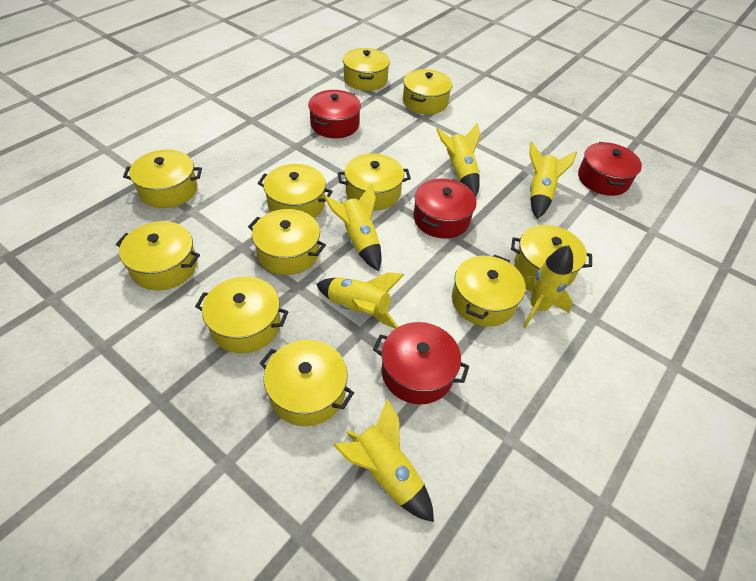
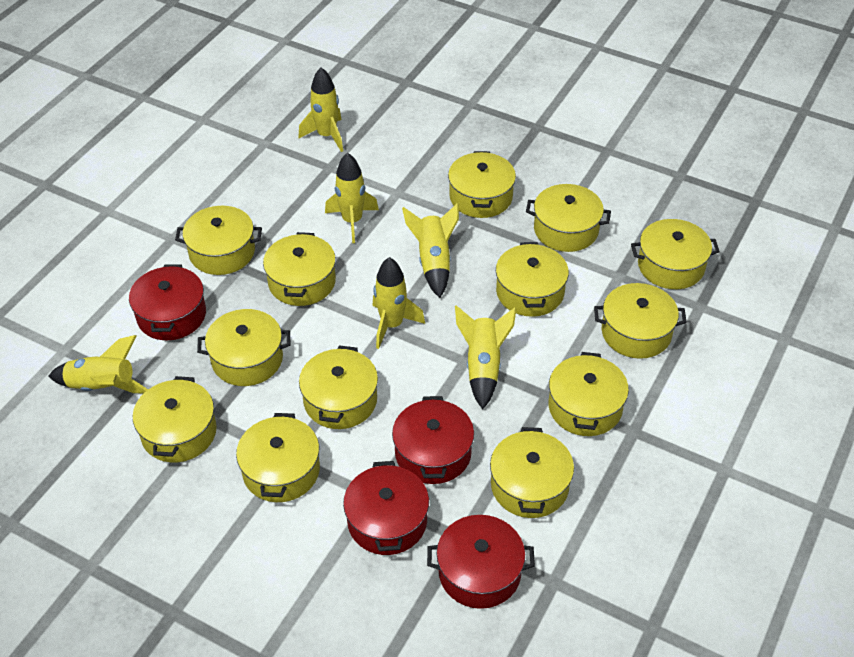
yellow pot: 11 -> 13

